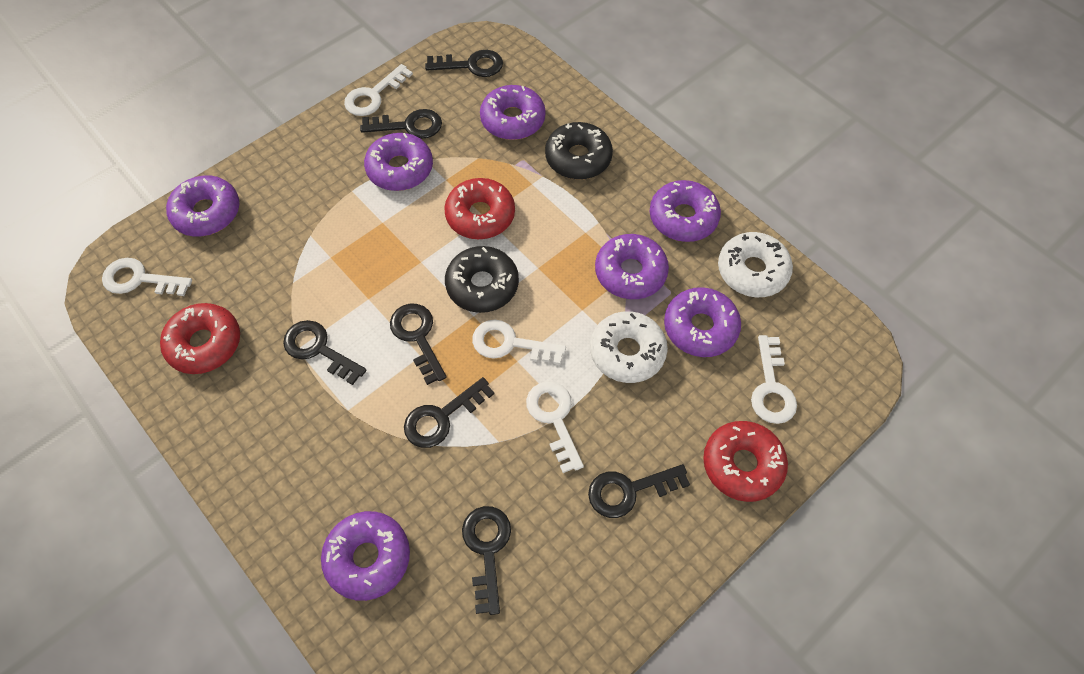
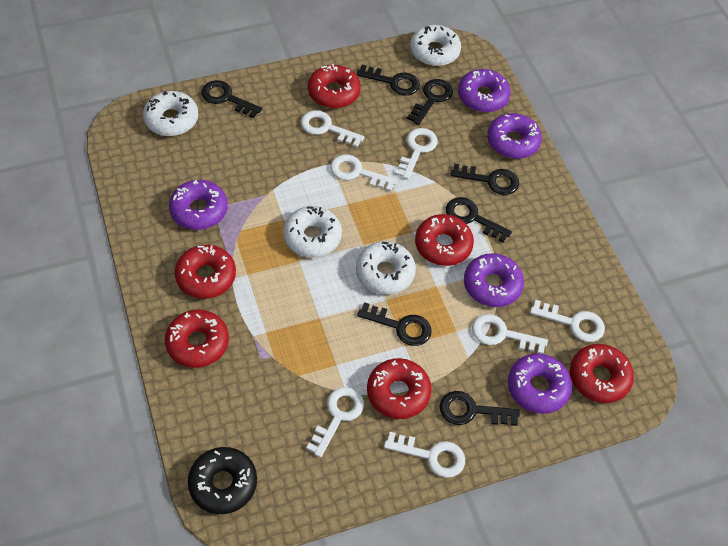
black donut: 2 -> 1
purple donut: 7 -> 5
red donut: 3 -> 6
white donut: 2 -> 4
white key: 5 -> 7

